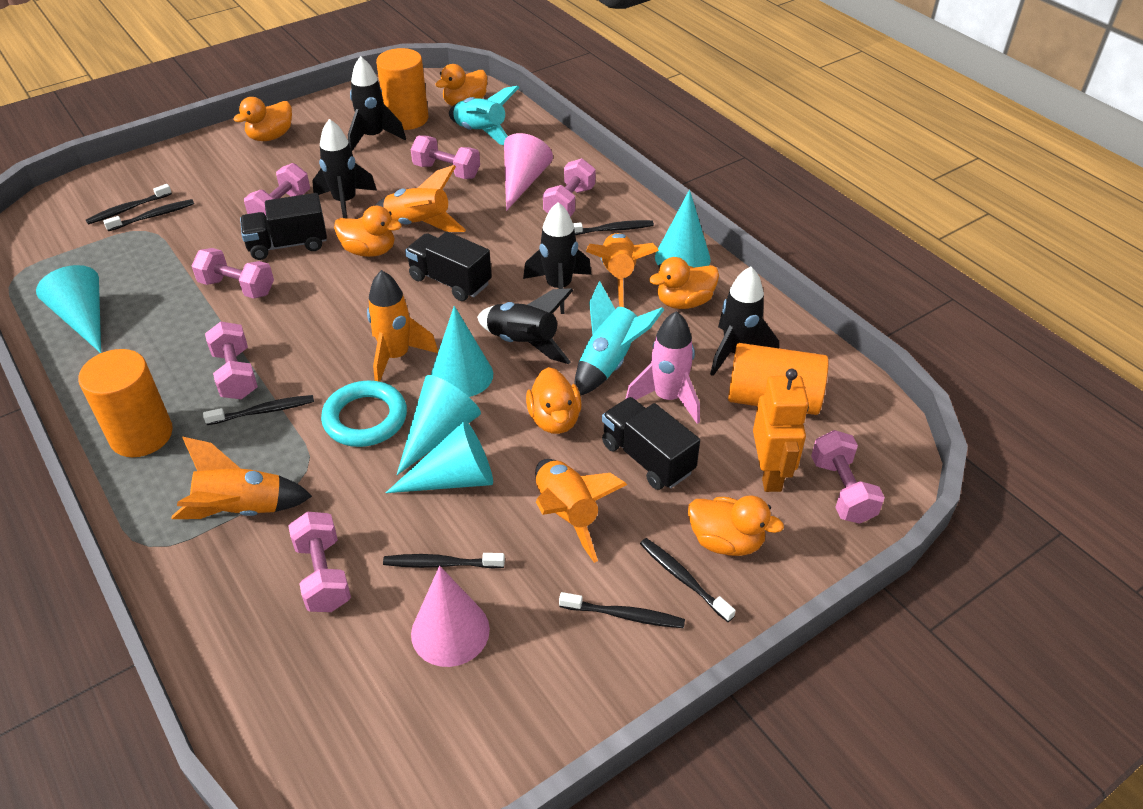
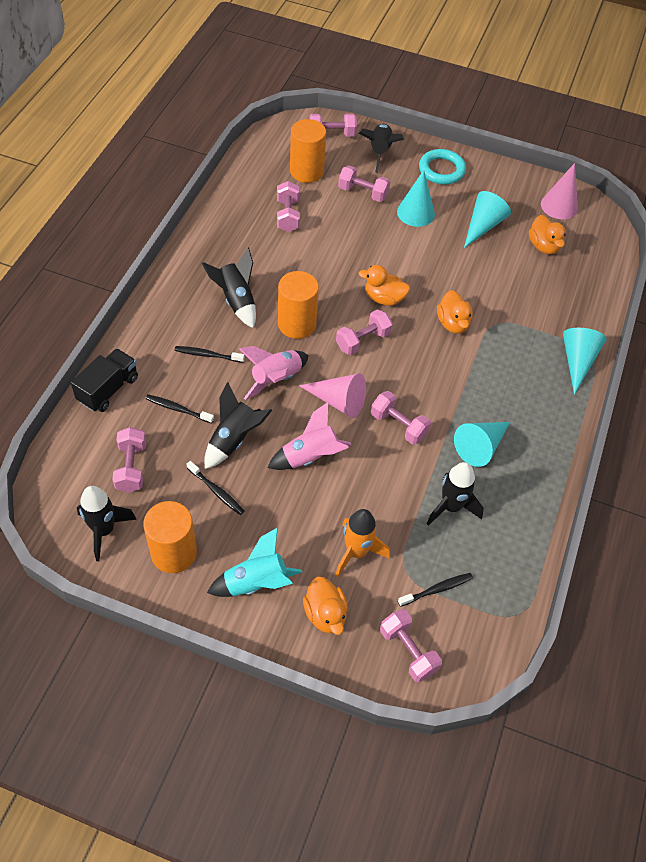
black toothbrush: 7 -> 4
black truck: 3 -> 1
orange duck: 6 -> 4
orange robot: 1 -> 0
orange rocket: 5 -> 1
pink rocket: 1 -> 2
turquoise cone: 5 -> 4
turquoise rocket: 2 -> 1

